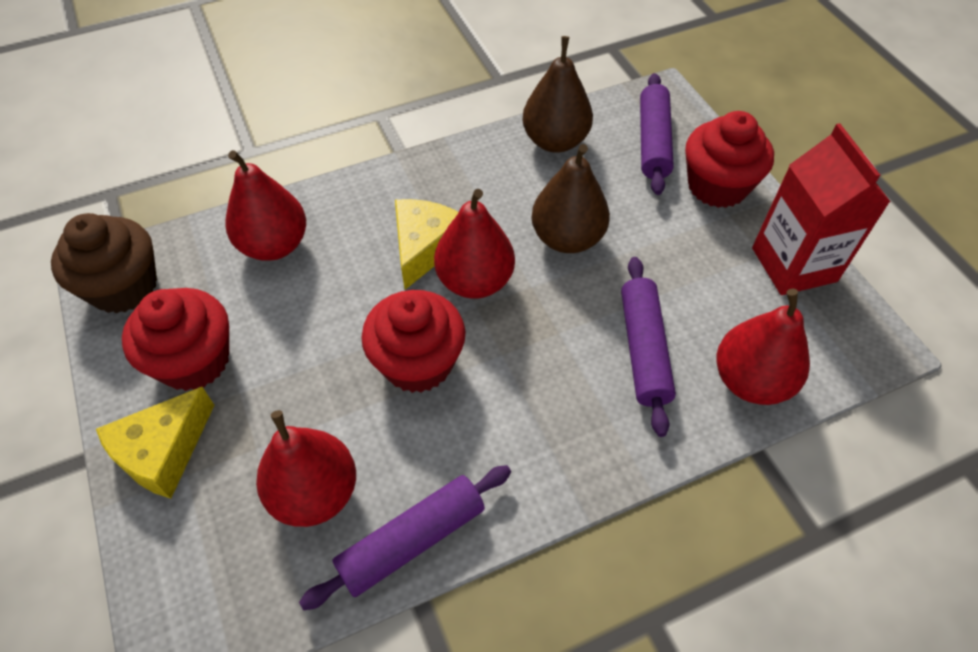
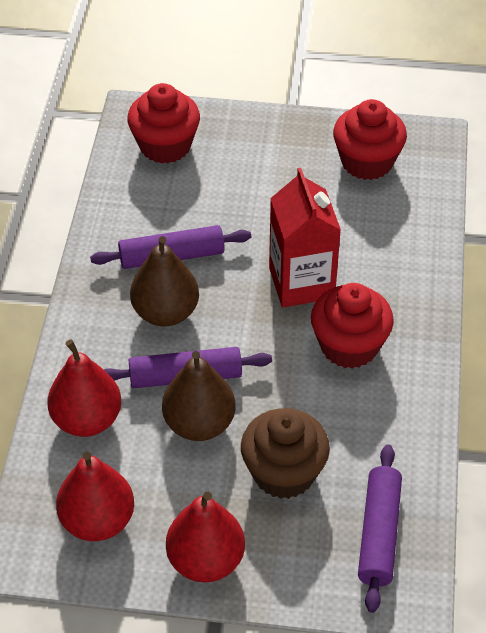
red pear: 4 -> 3
yellow cheese: 2 -> 0

